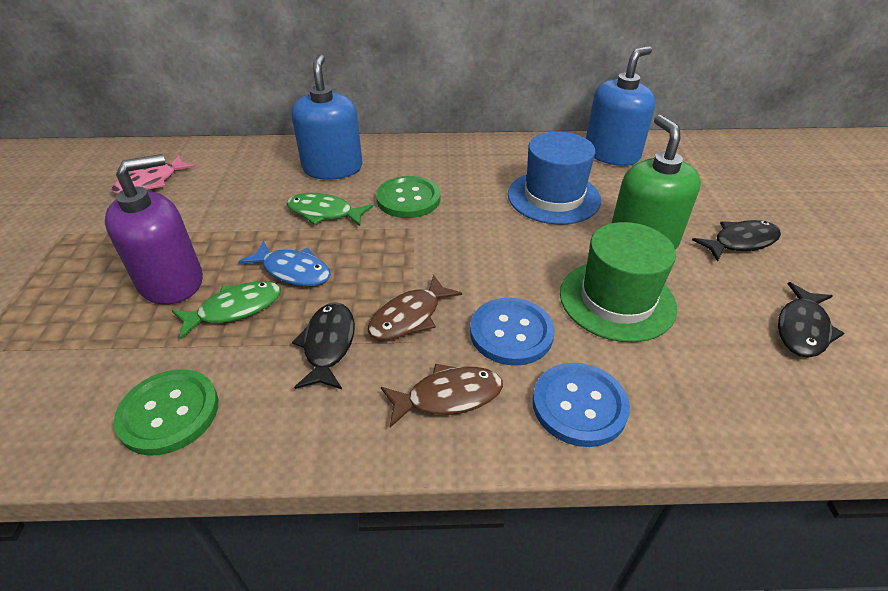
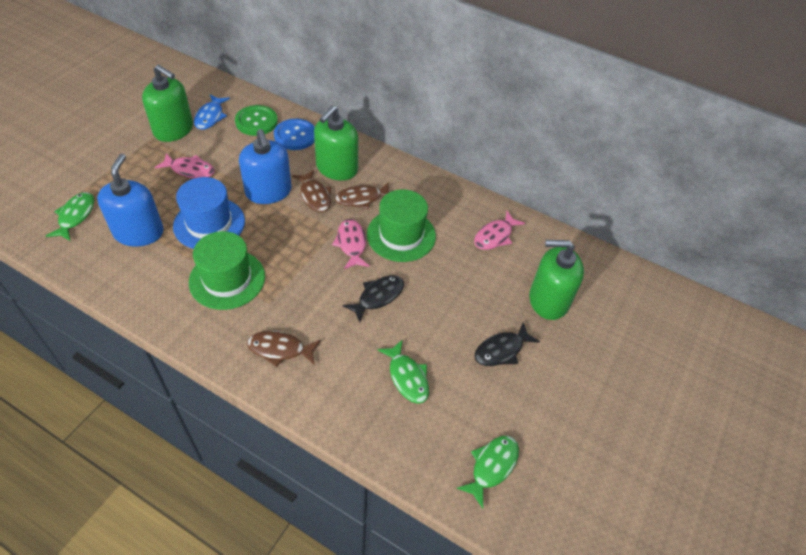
black fish: 3 -> 2
blue button: 2 -> 1
brown fish: 2 -> 3
green button: 2 -> 1
green fish: 2 -> 3
green hat: 1 -> 2
green soap dispenser: 1 -> 3
pink fish: 1 -> 3
purple soap dispenser: 1 -> 0

